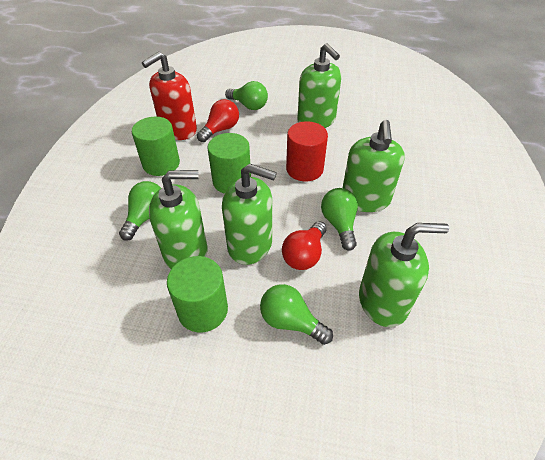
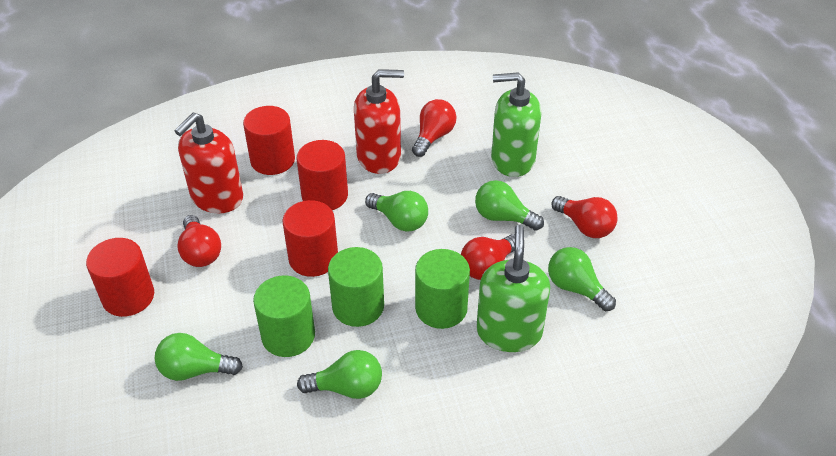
green light bulb: 4 -> 5
green soap dispenser: 5 -> 2
red cylinder: 1 -> 4
red light bulb: 2 -> 4
red soap dispenser: 1 -> 2

